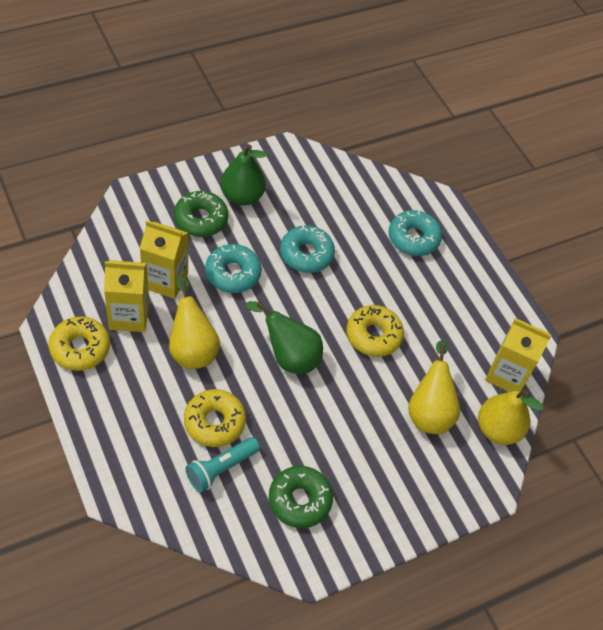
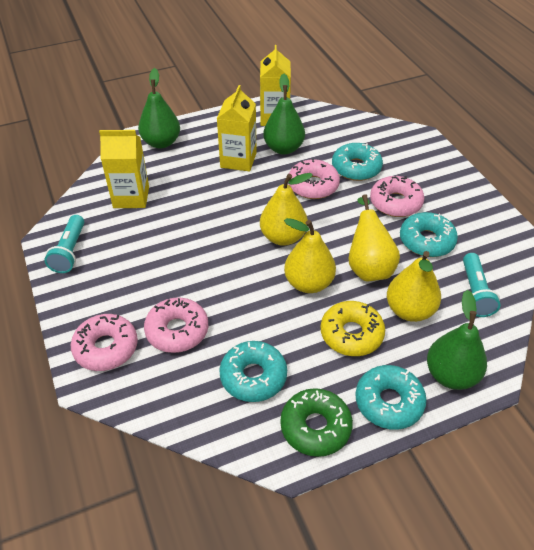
green donut: 2 -> 1
green pear: 2 -> 3
pink donut: 0 -> 4
turquoise donut: 3 -> 4
turquoise flashlight: 1 -> 2
yellow donut: 3 -> 1
yellow pear: 3 -> 4

